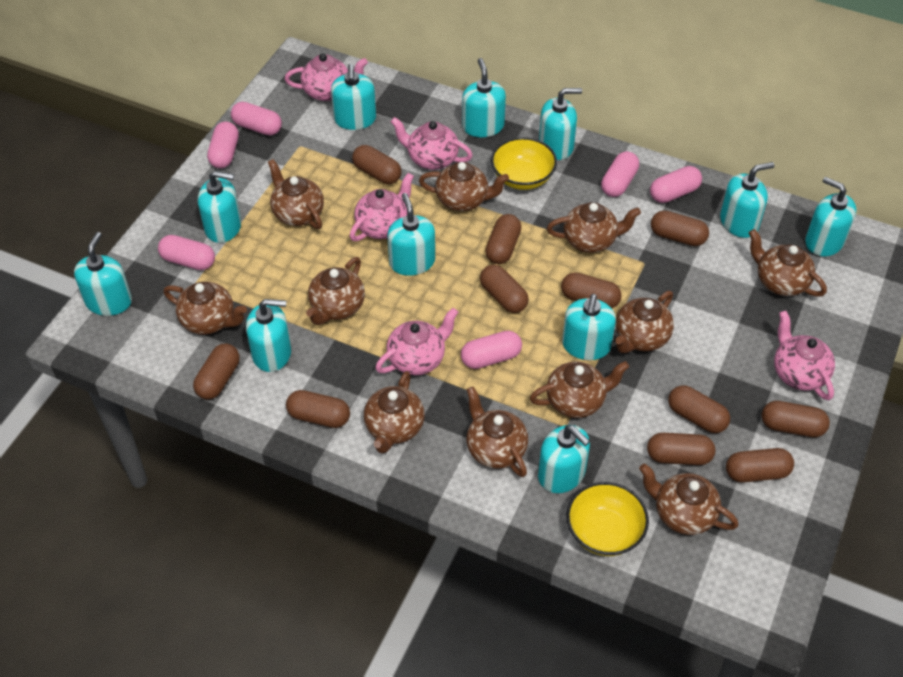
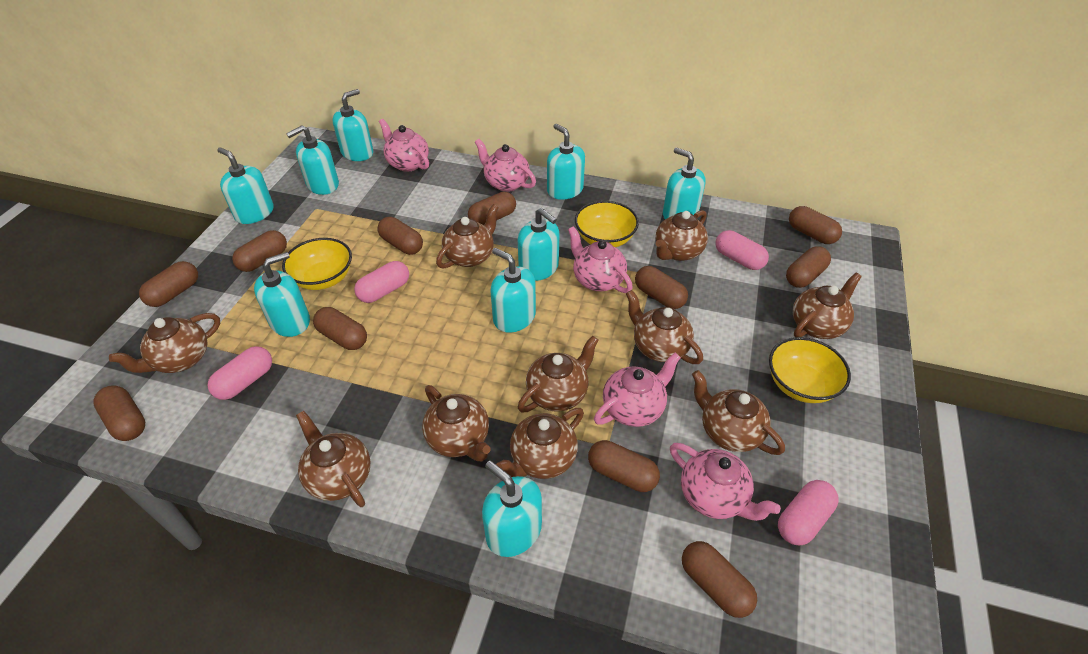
brown teapot: 11 -> 10
pink capsule: 6 -> 4
turquoise soap dispenser: 11 -> 9
yellow bowl: 2 -> 3

